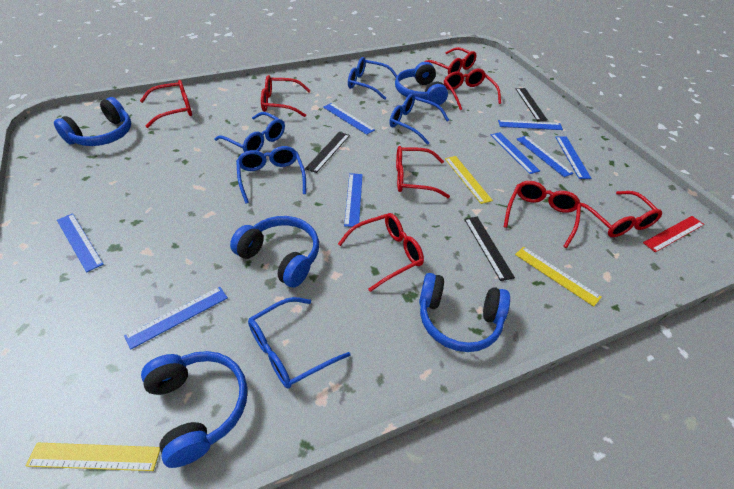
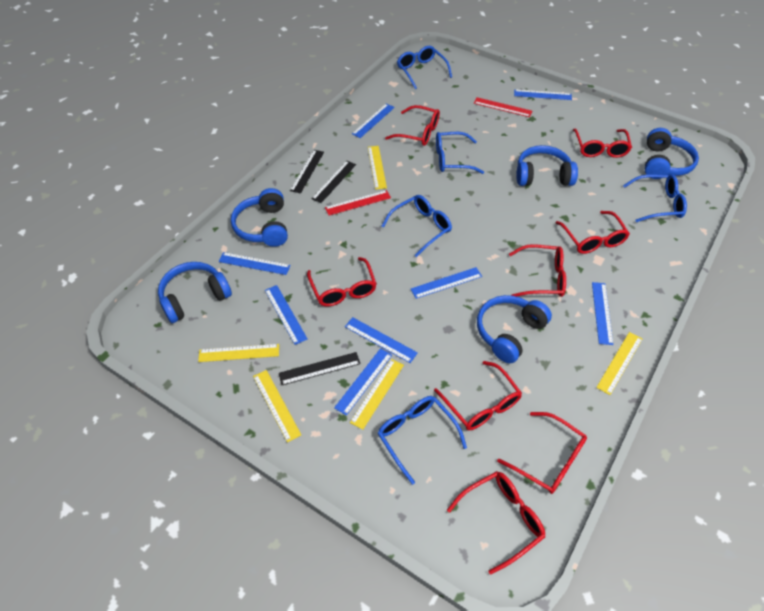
red ruler: 1 -> 2
yellow ruler: 3 -> 5

